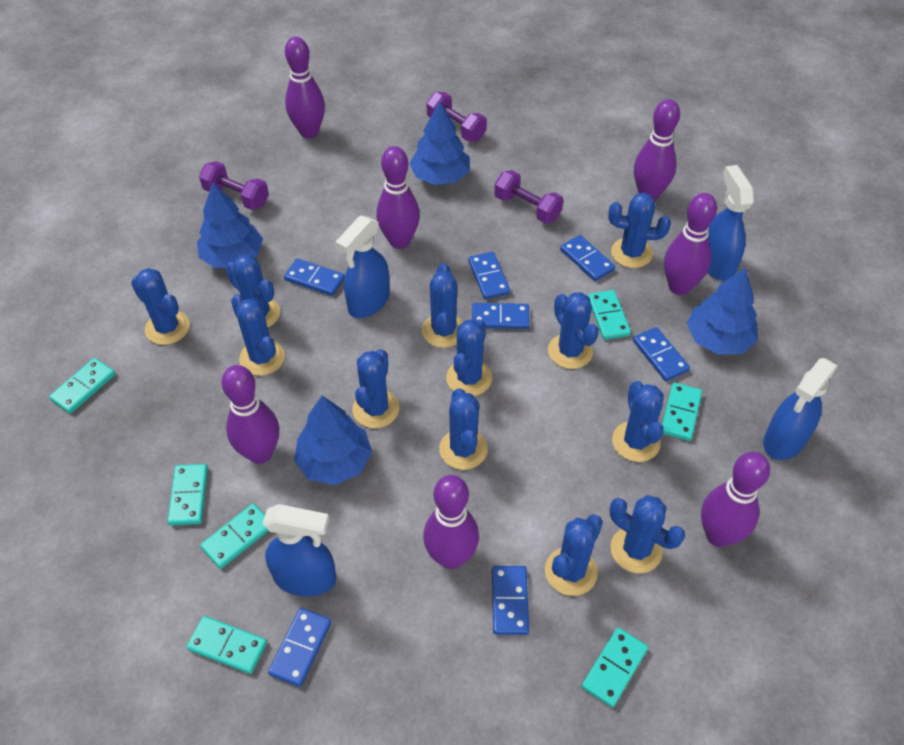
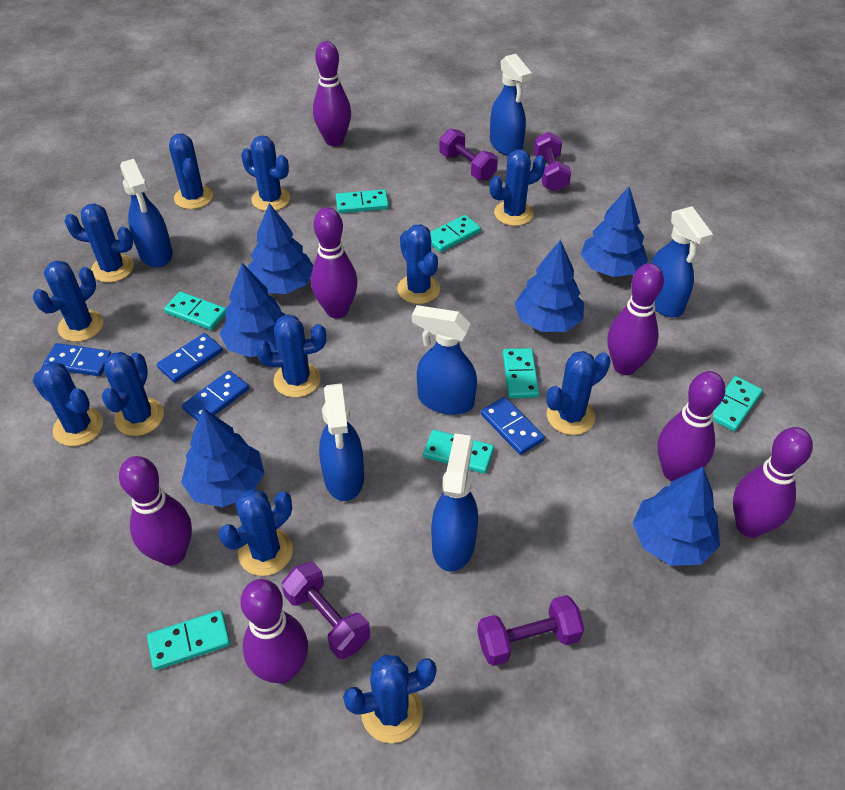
blue domino: 7 -> 4
blue spray bottle: 4 -> 6
blue tree: 4 -> 6
purple dumbbell: 3 -> 4

